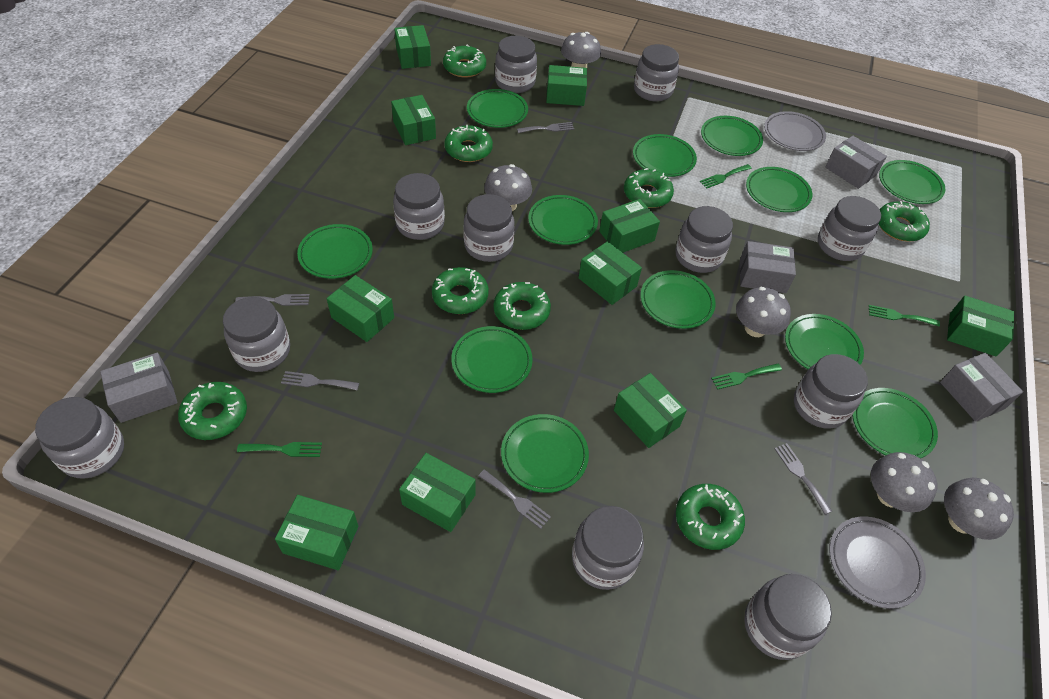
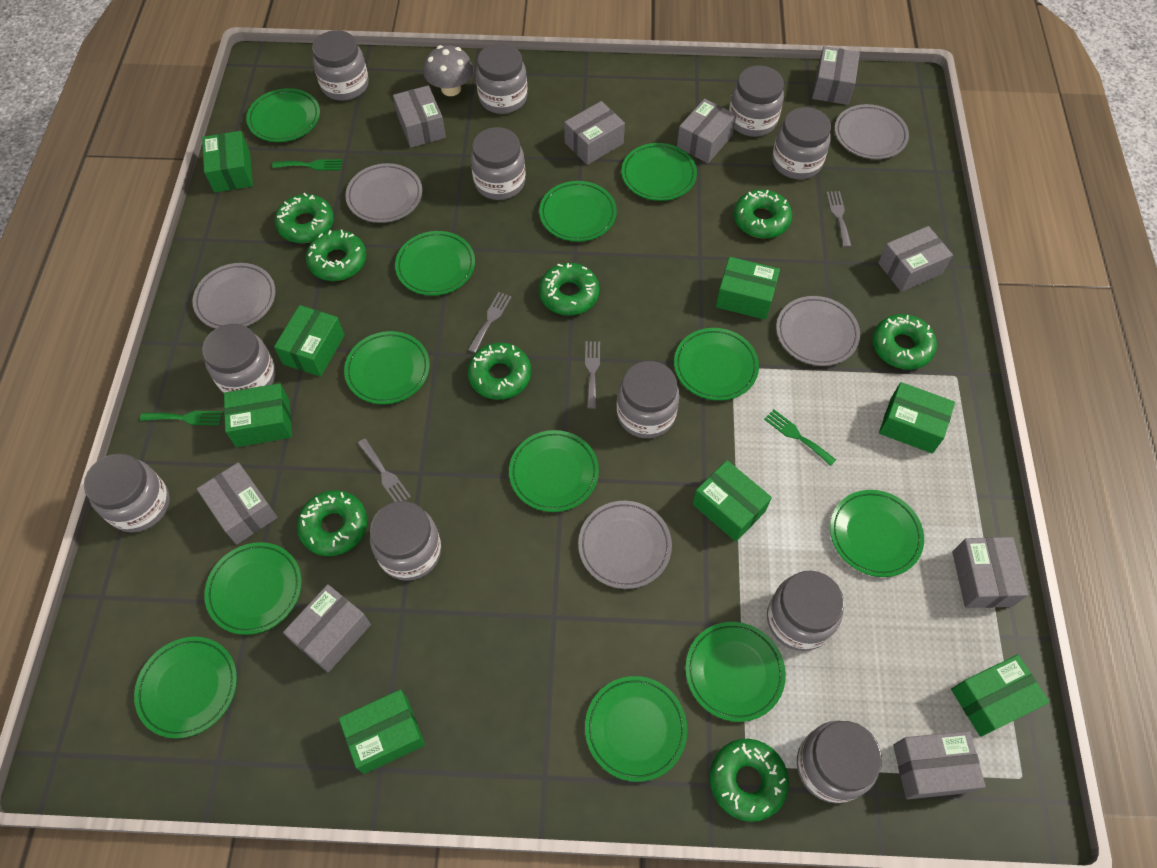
green box: 10 -> 8
green fork: 4 -> 3
grey box: 4 -> 9
grey fork: 5 -> 4
grey mushroom: 5 -> 1
grey plate: 2 -> 5

